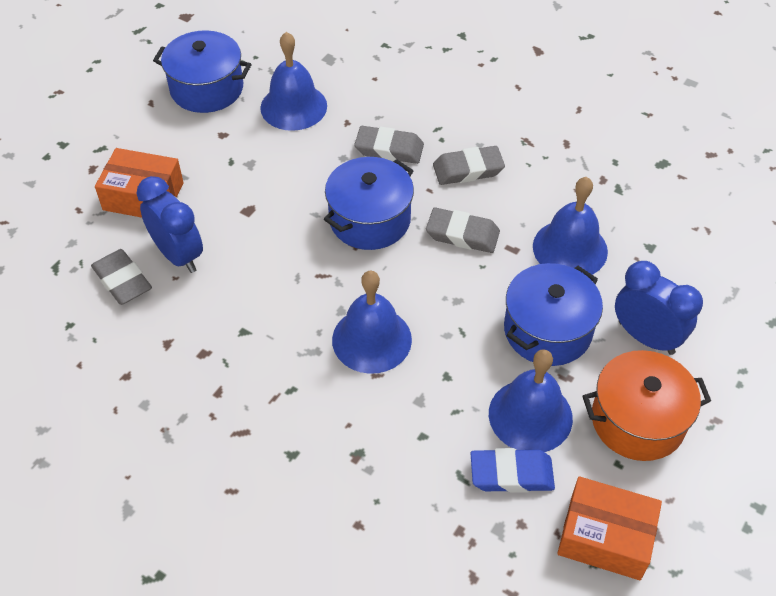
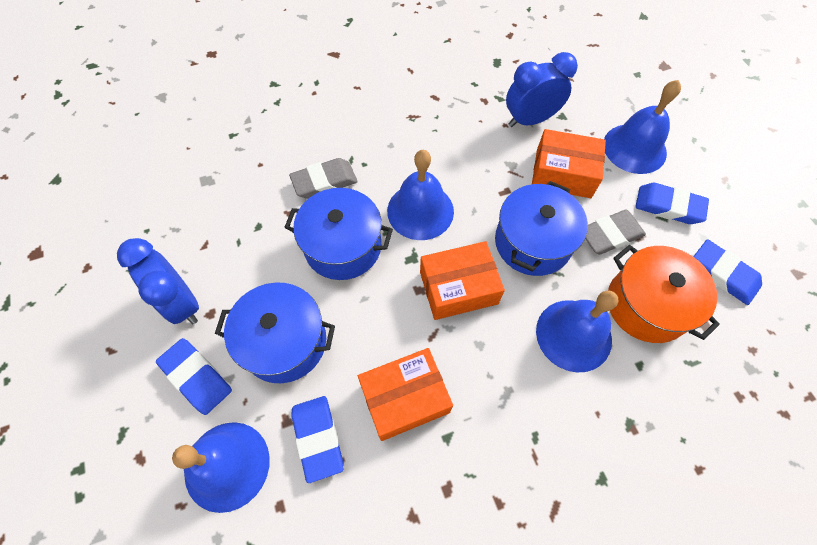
blue eraser: 1 -> 4
grey eraser: 4 -> 2
orange box: 2 -> 3

